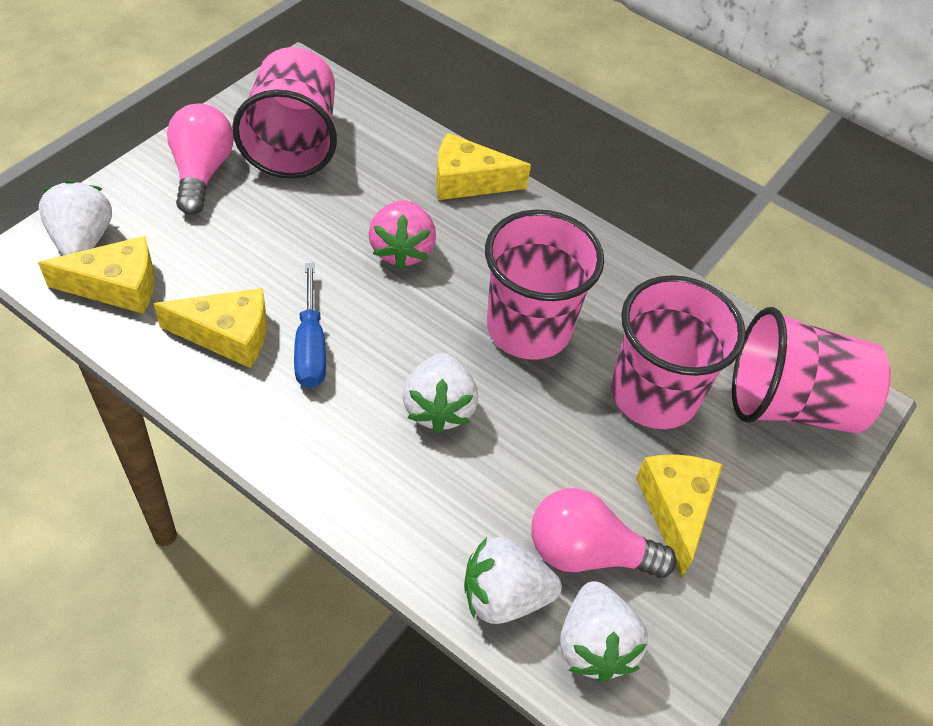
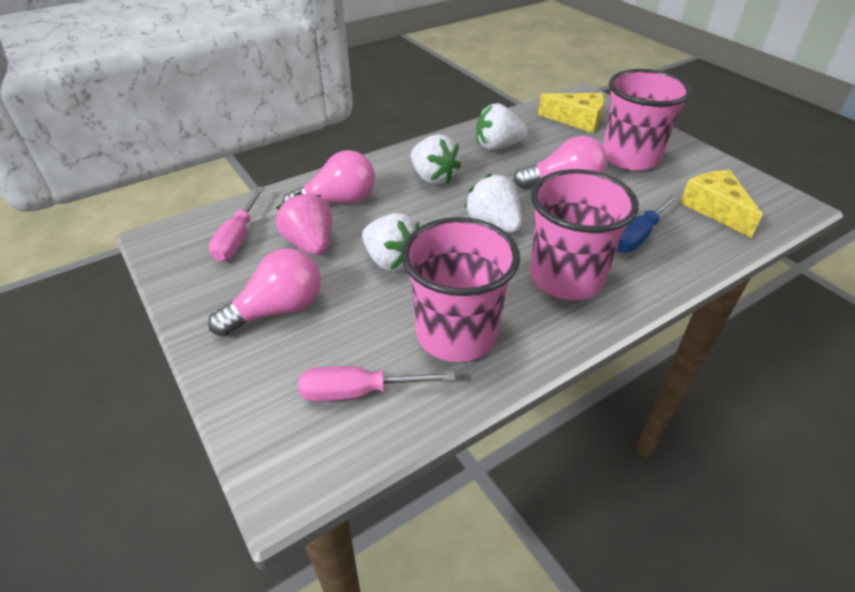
pink cup: 4 -> 3
pink light bulb: 2 -> 3
pink screwdriver: 0 -> 2
yellow cheese: 4 -> 2

